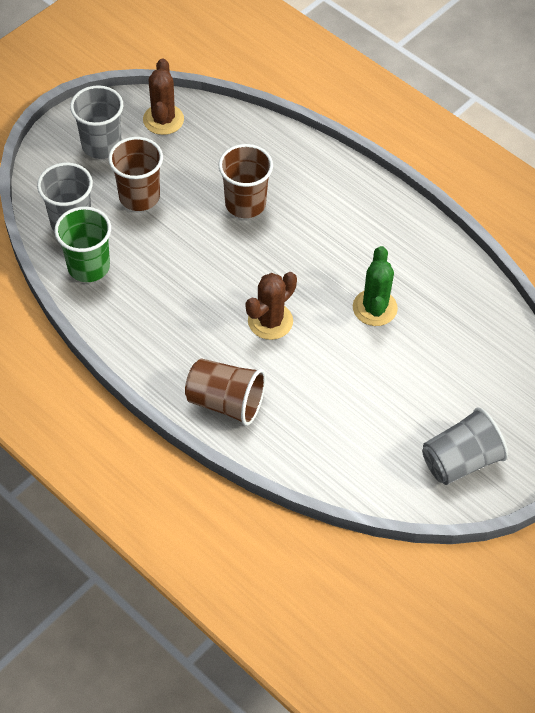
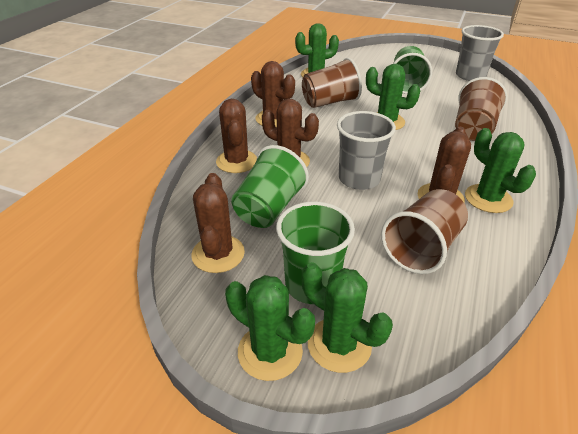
brown cactus: 2 -> 5
green cactus: 1 -> 5
green cup: 1 -> 3
grey cup: 3 -> 2

